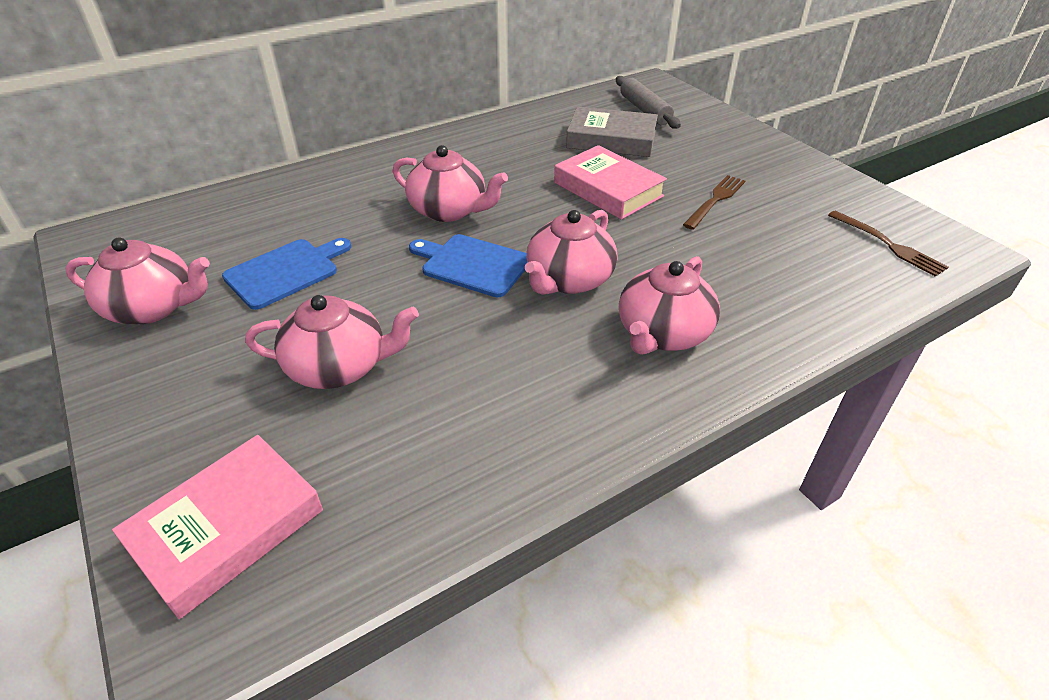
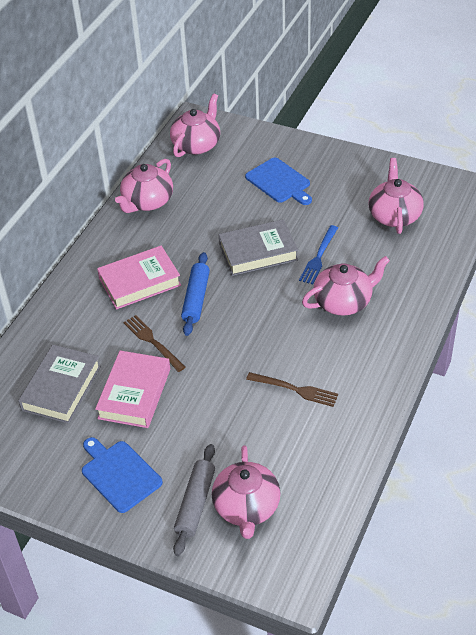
blue fork: 0 -> 1
blue rolling pin: 0 -> 1
grey book: 1 -> 2

